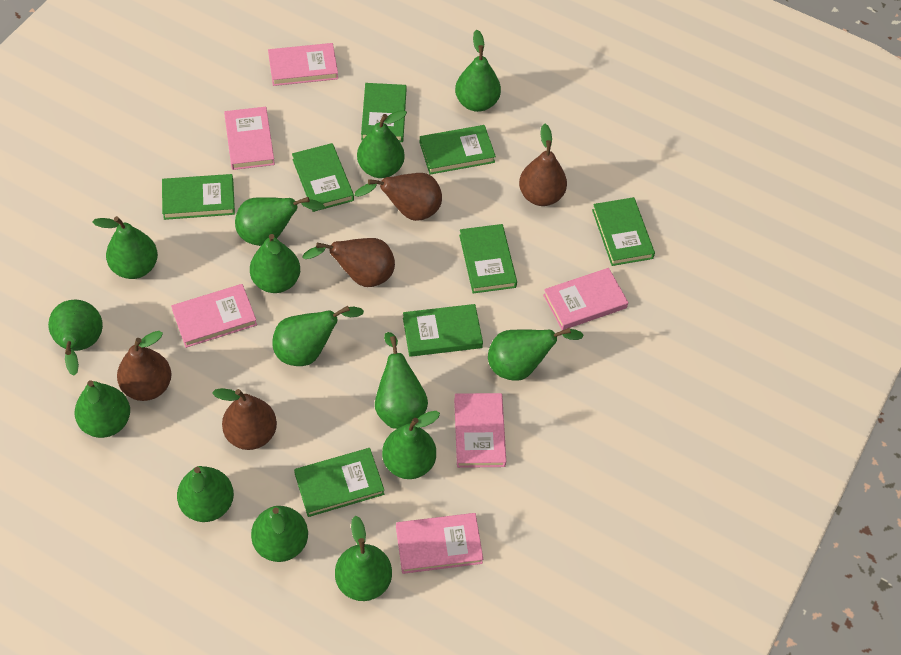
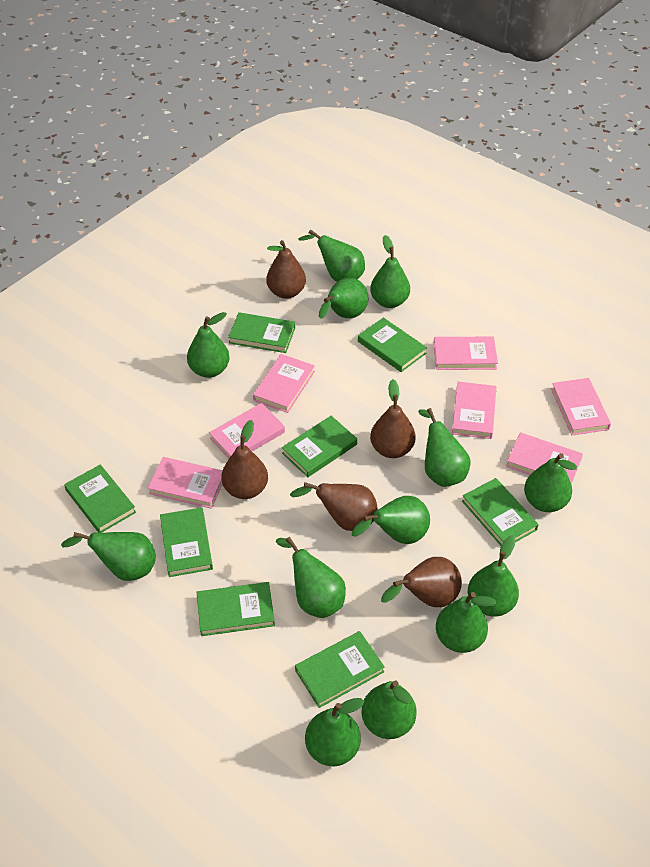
green pear: 14 -> 13
pink book: 6 -> 7

